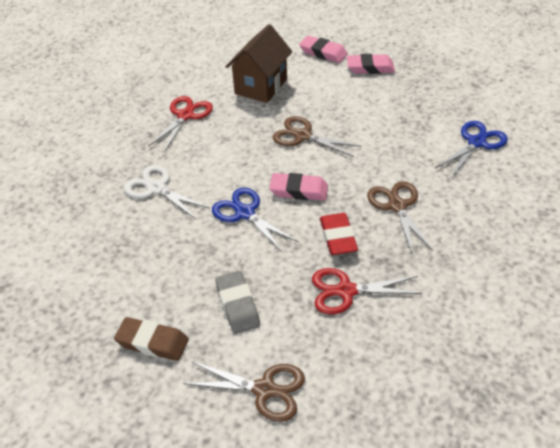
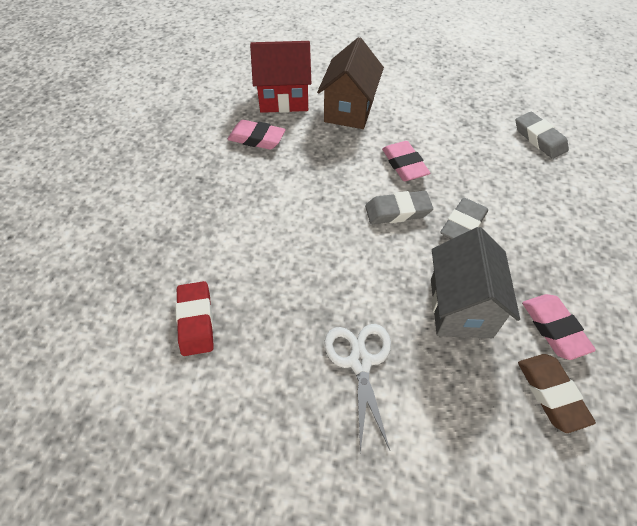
blue scissors: 2 -> 0
brown scissors: 3 -> 0
grey eraser: 1 -> 3
grey house: 0 -> 1
red house: 0 -> 1
red scissors: 2 -> 0

